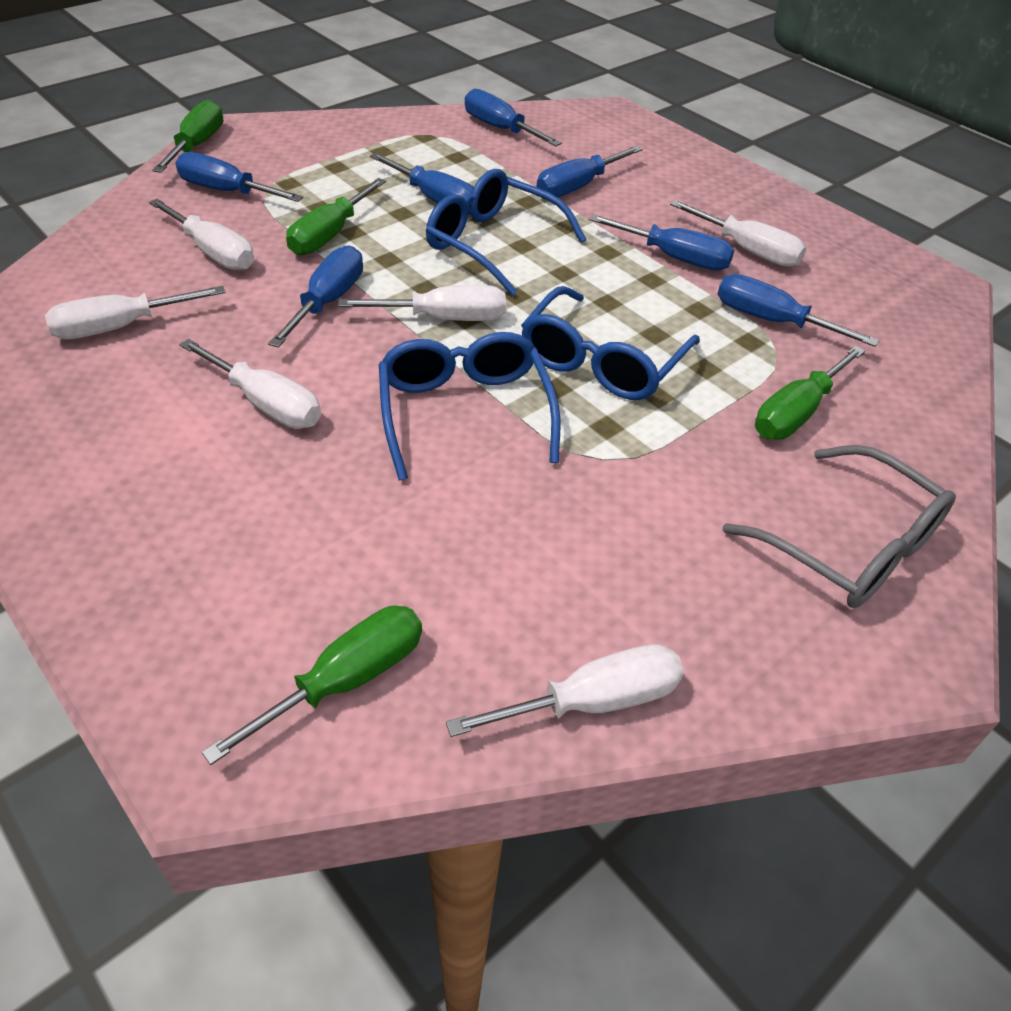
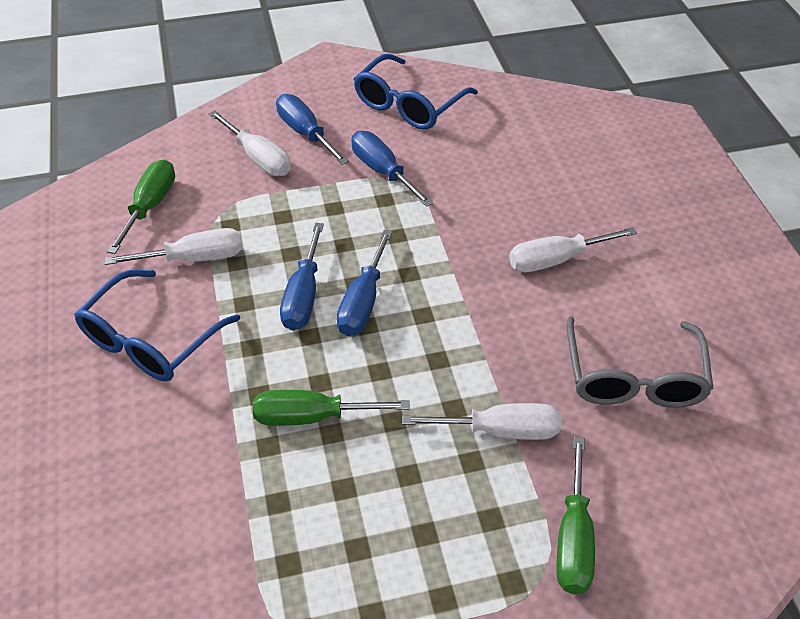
blue glasses: 3 -> 2
blue screwdriver: 7 -> 4
green screwdriver: 4 -> 3
white screwdriver: 6 -> 4

